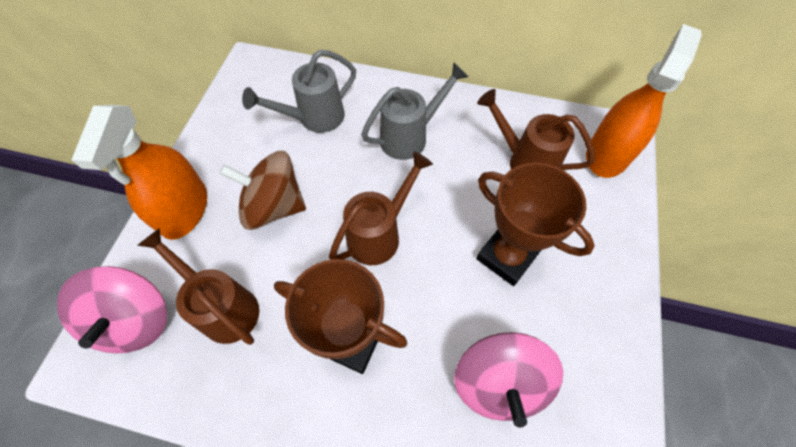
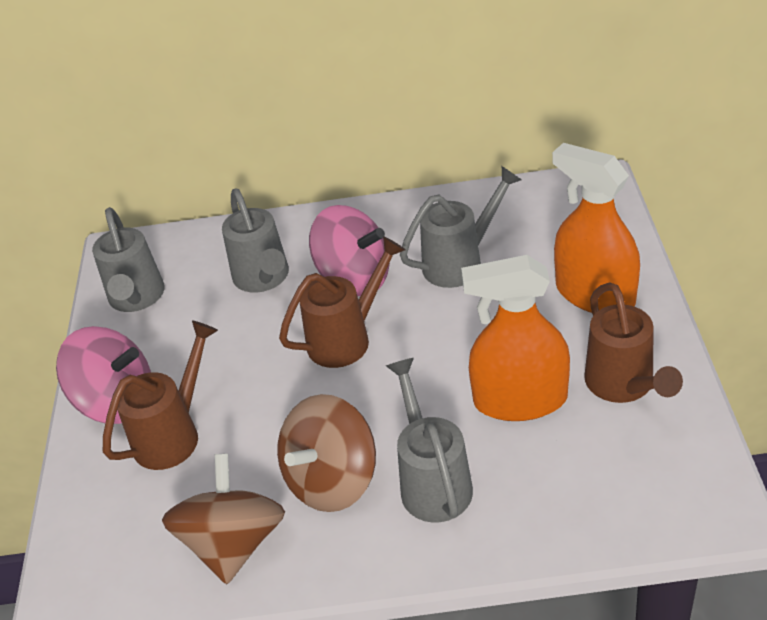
brown spinning top: 1 -> 2
brown trophy: 2 -> 0
grey watering can: 2 -> 4

